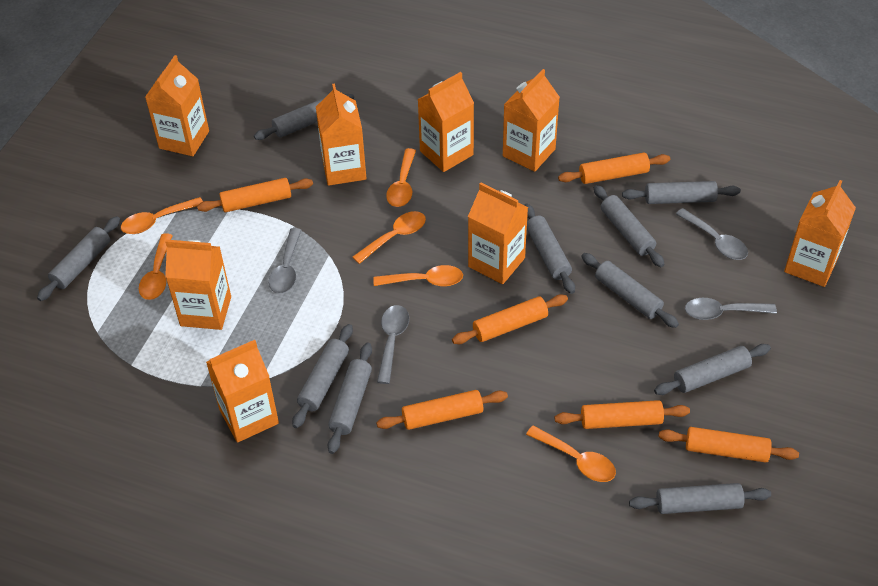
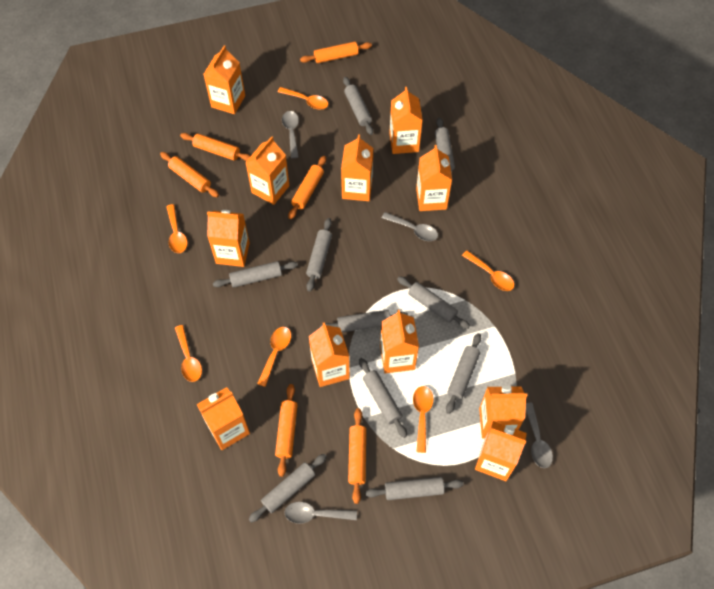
orange carton: 8 -> 11

